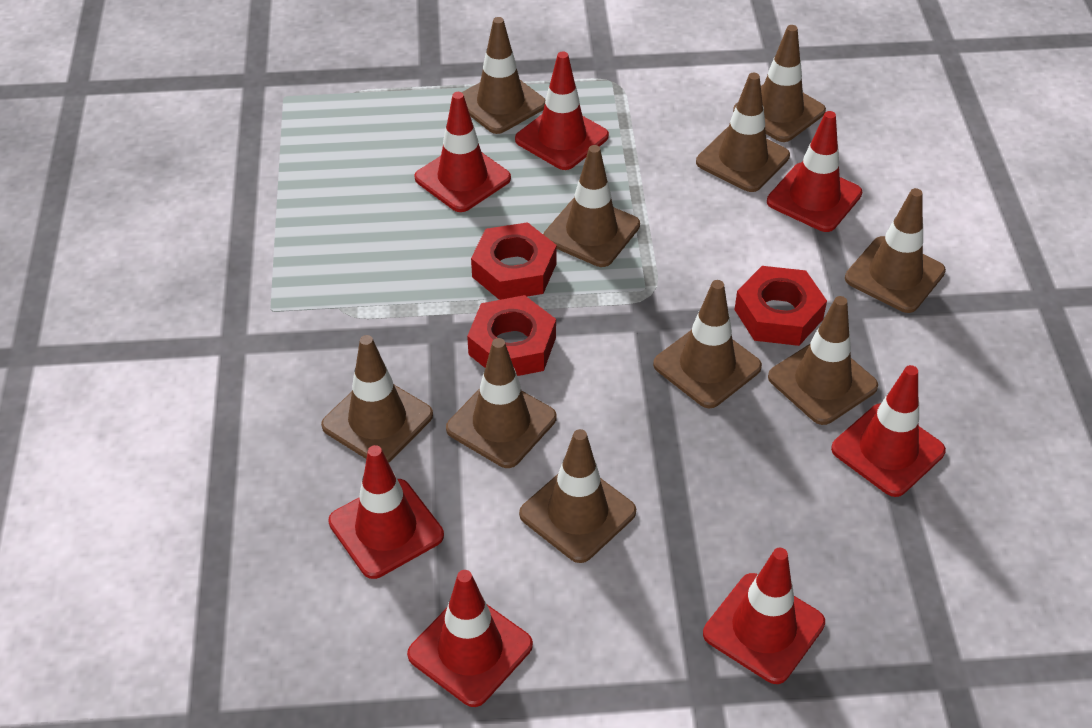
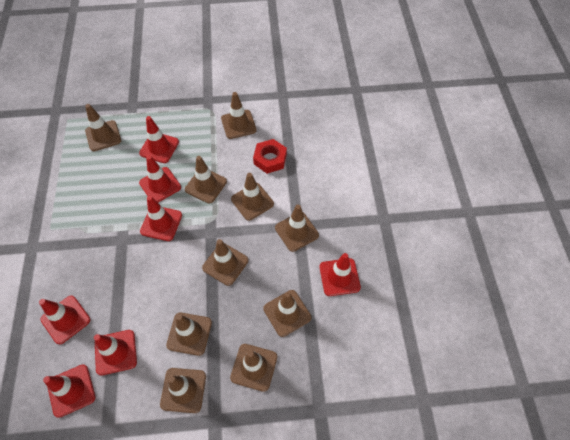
red nut: 3 -> 1

